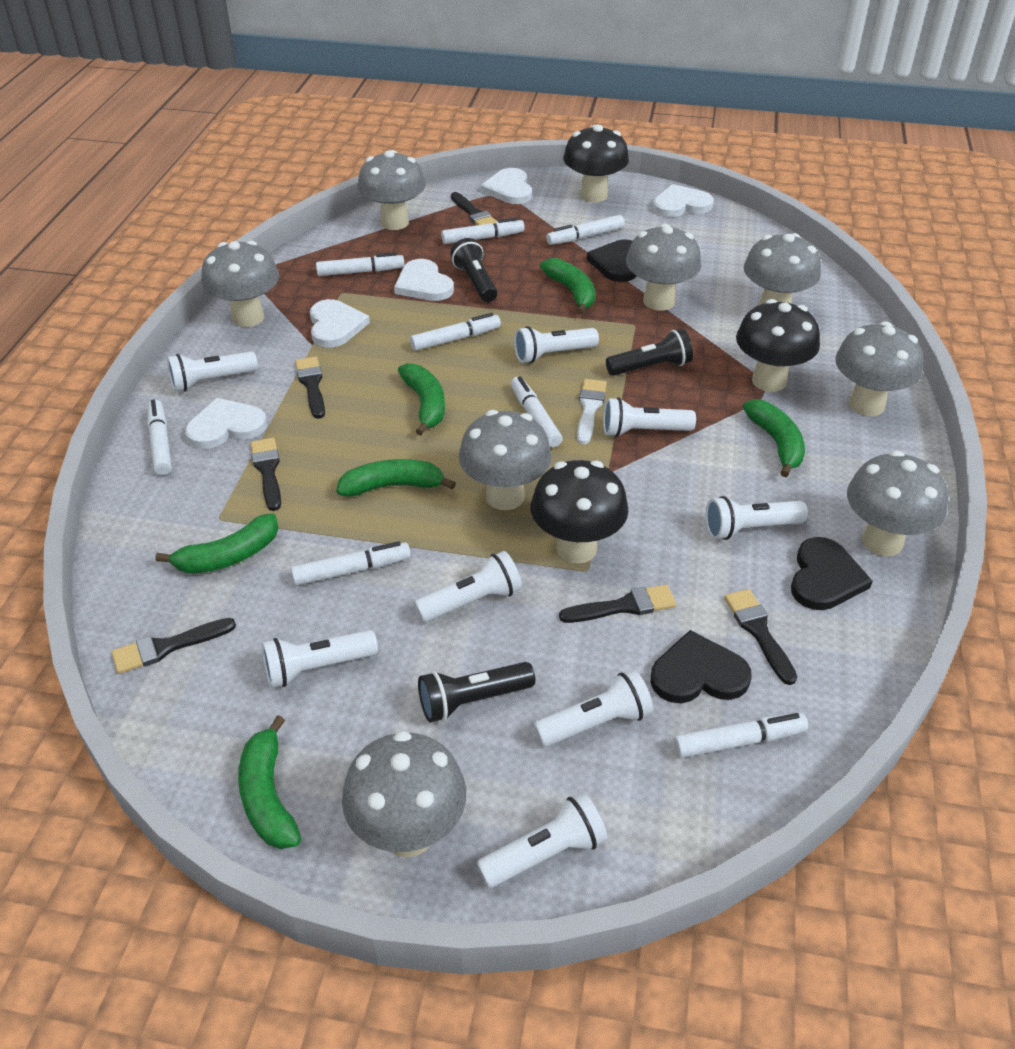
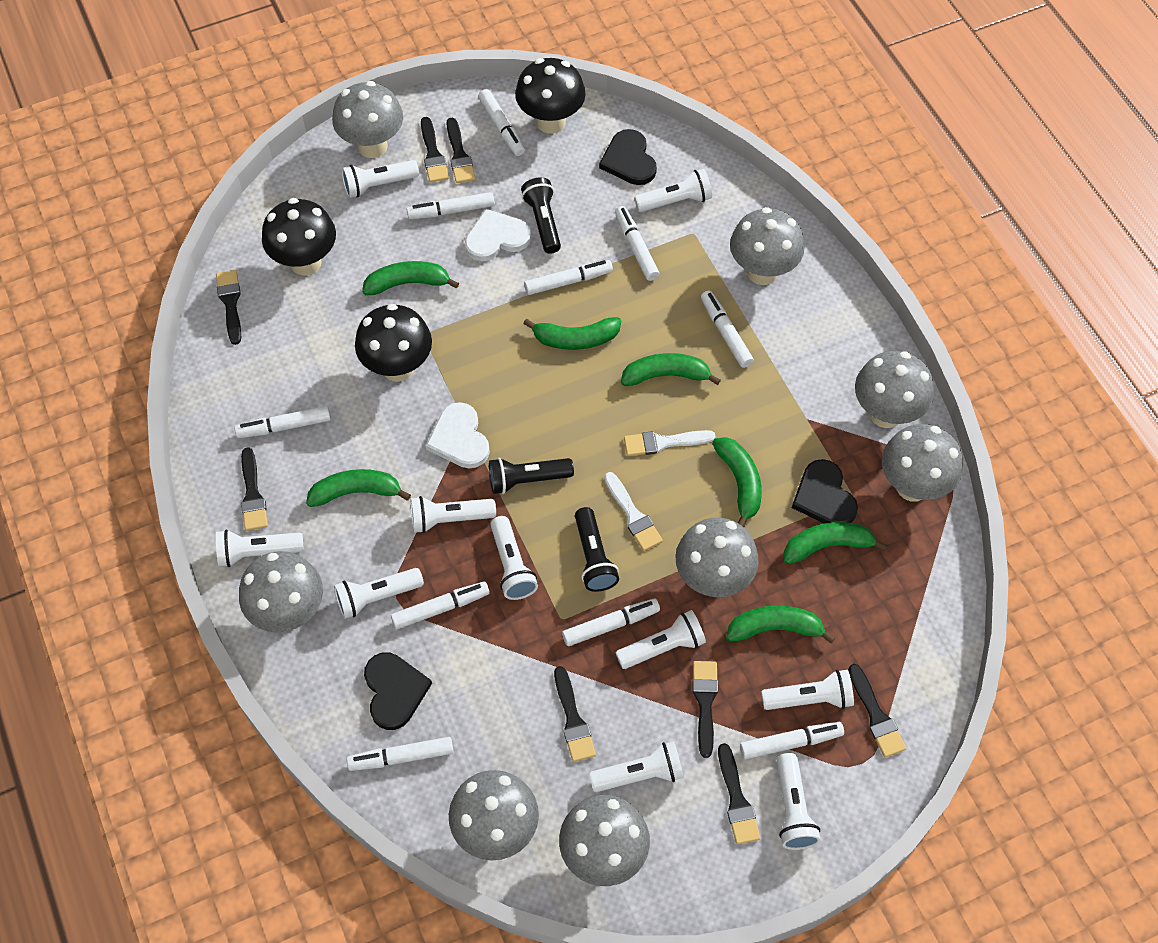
black brush: 6 -> 8
green banana: 6 -> 7
white brush: 1 -> 2
white flashlight: 8 -> 10
white heart: 5 -> 2
white marker: 8 -> 10

